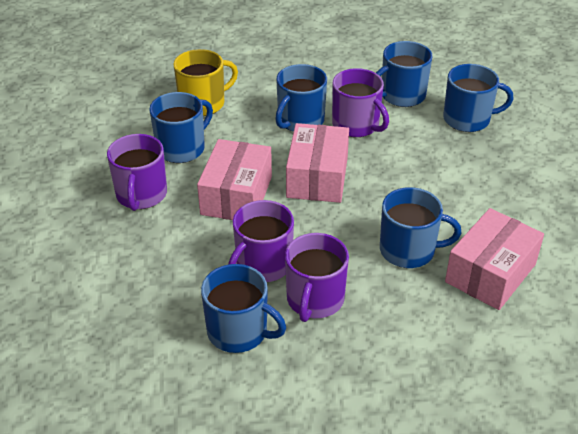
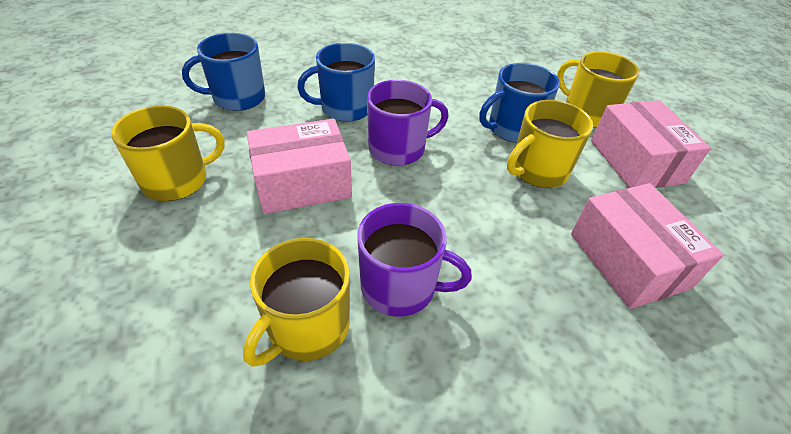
blue mug: 6 -> 3
purple mug: 4 -> 2
yellow mug: 1 -> 4

